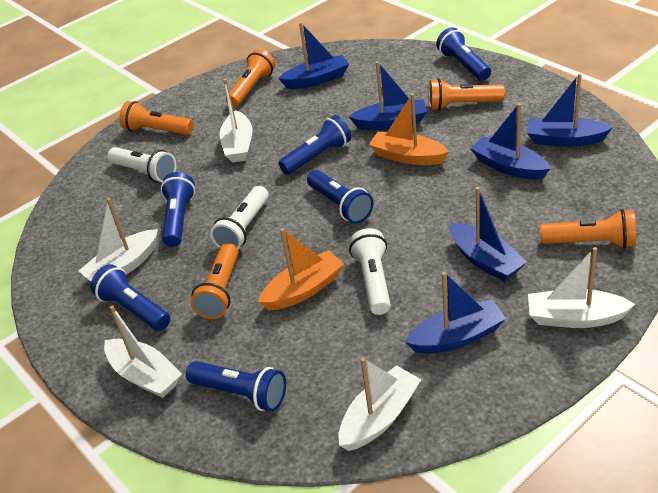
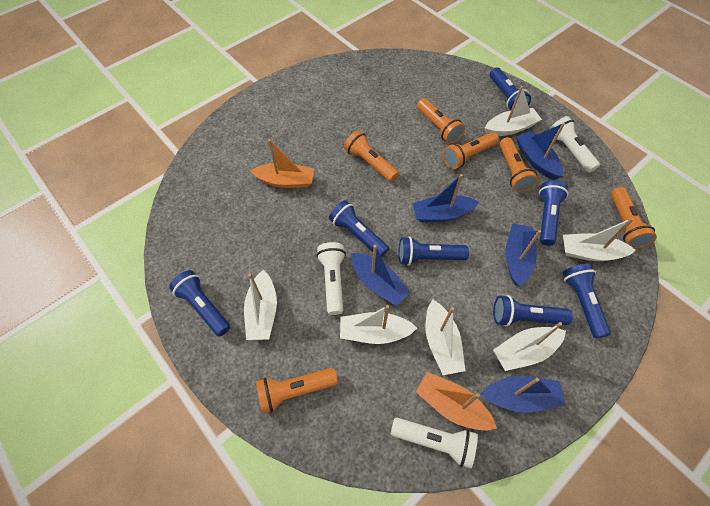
blue boat: 6 -> 5
blue flashlight: 6 -> 7
orange flashlight: 5 -> 6
white boat: 5 -> 6

